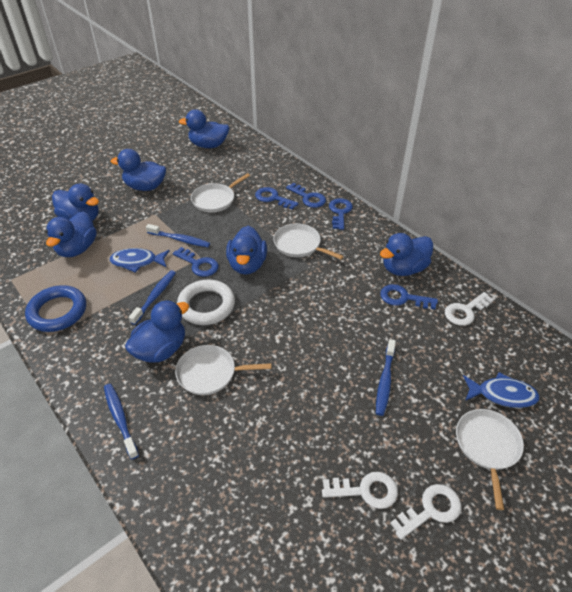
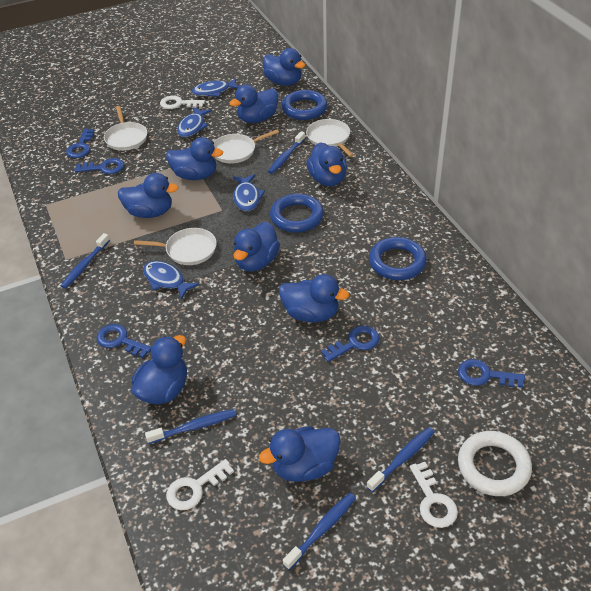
blue duck: 7 -> 9
blue fish: 2 -> 4
blue ring: 1 -> 3
blue toothbrush: 4 -> 5

